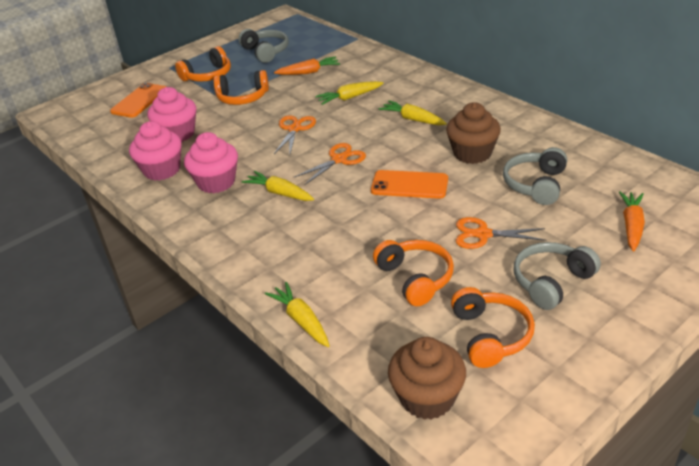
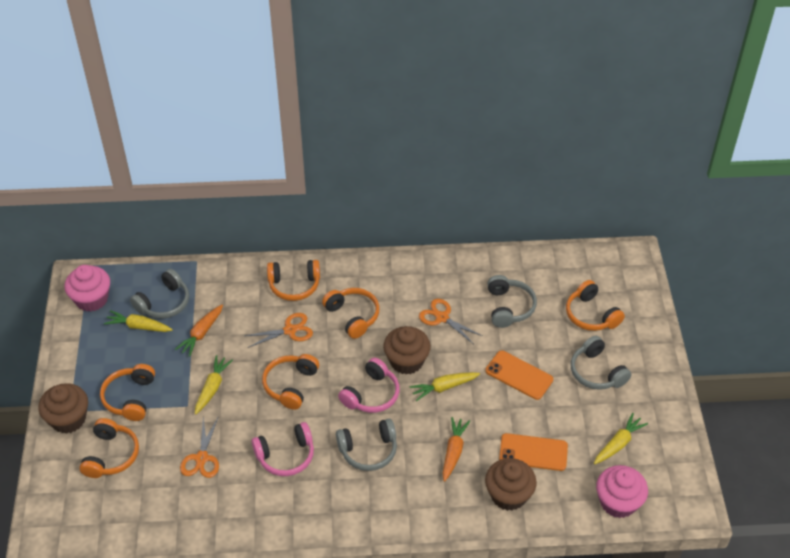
brown cupcake: 2 -> 3
grey headphones: 3 -> 4
orange headphones: 4 -> 6
pink cupcake: 3 -> 2
pink headphones: 0 -> 2

